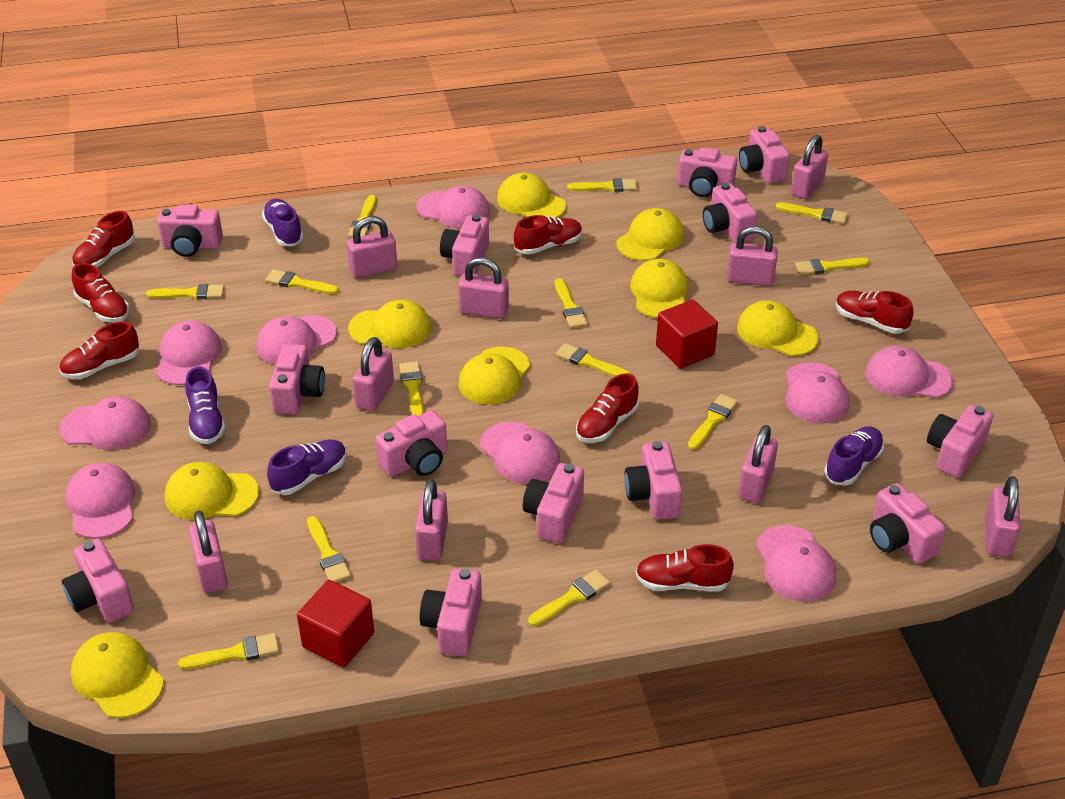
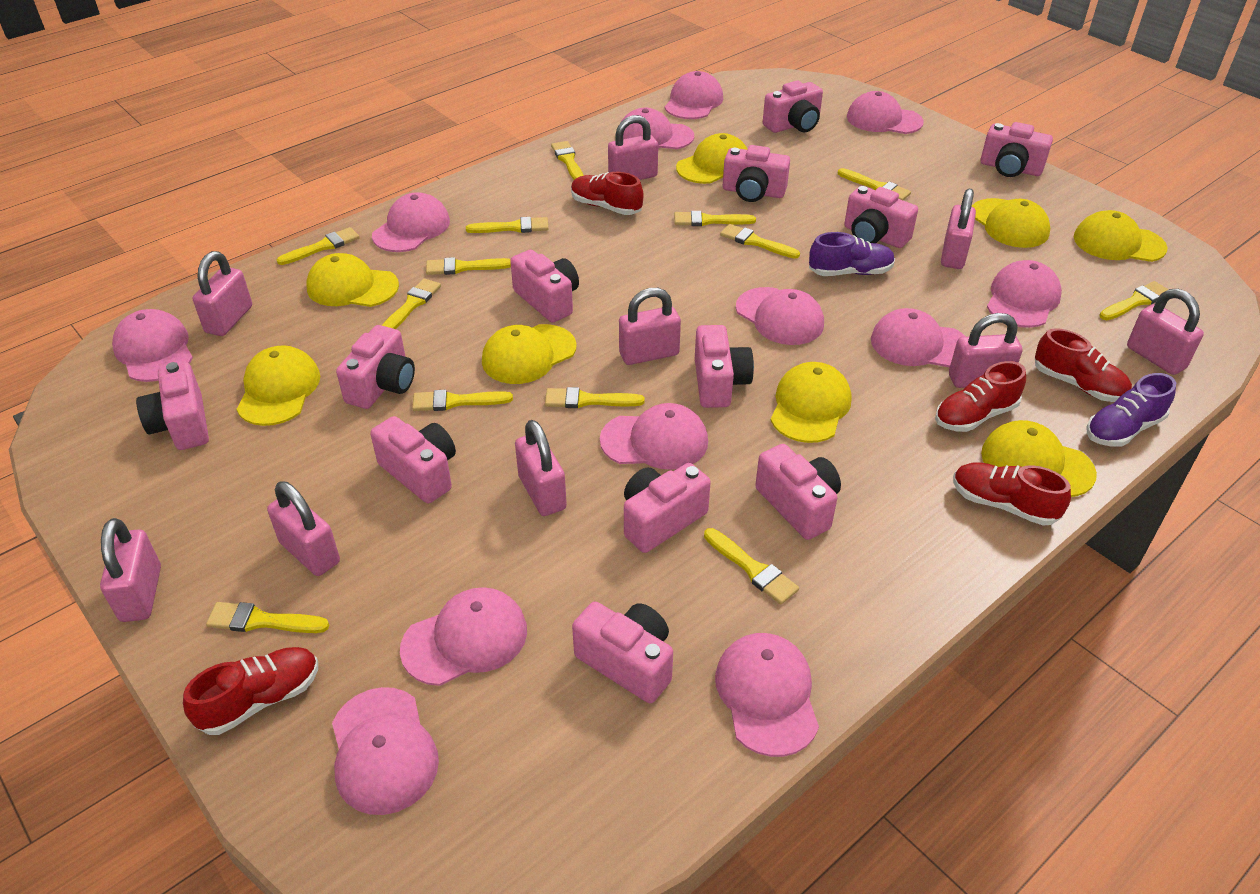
pink camera: 13 -> 12
pink cap: 9 -> 12
purple shoe: 4 -> 2
red cube: 2 -> 0
red shoe: 7 -> 5

